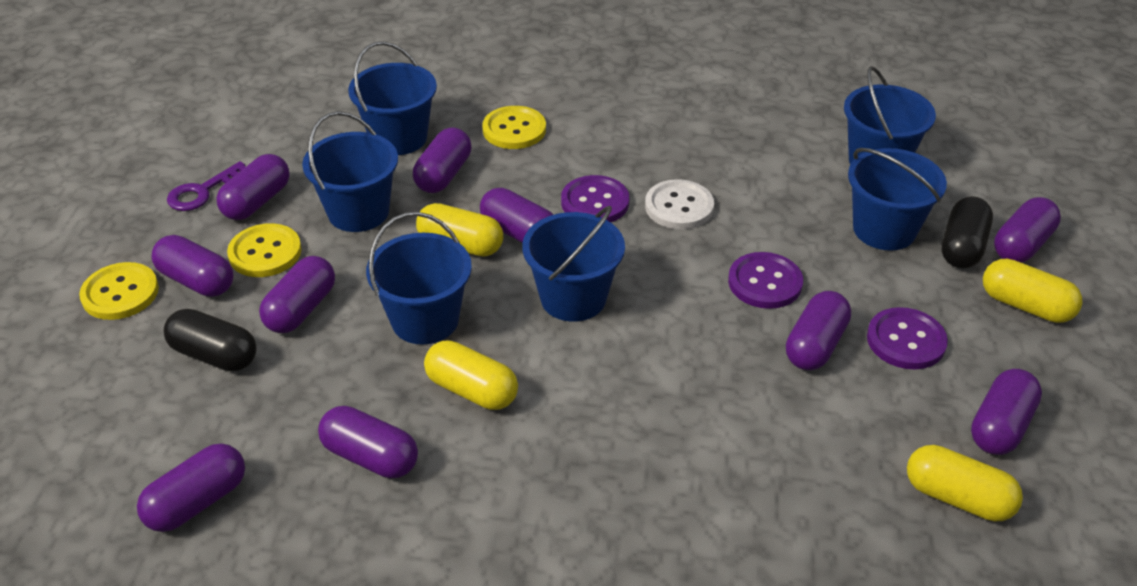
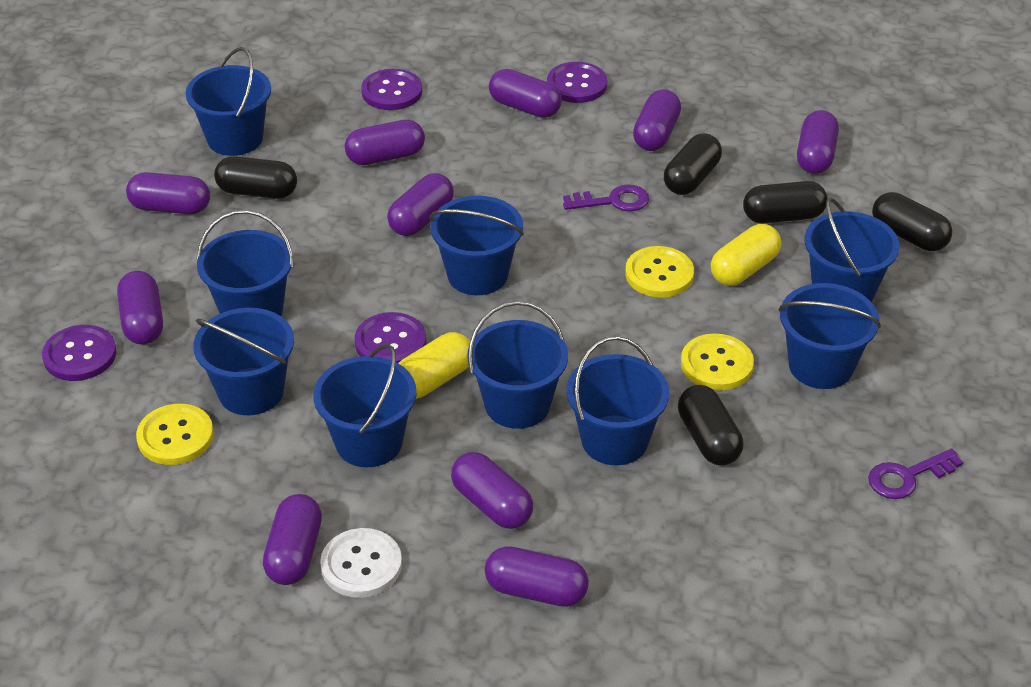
black capsule: 2 -> 5
blue bucket: 6 -> 9
purple button: 3 -> 4
purple key: 1 -> 2
yellow capsule: 4 -> 2

